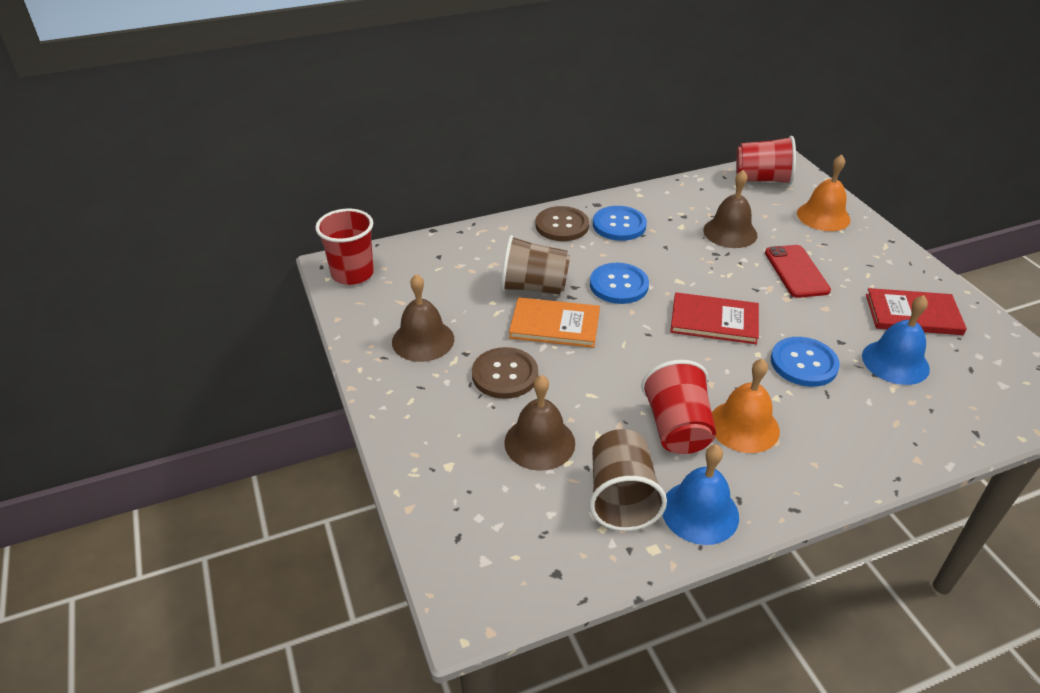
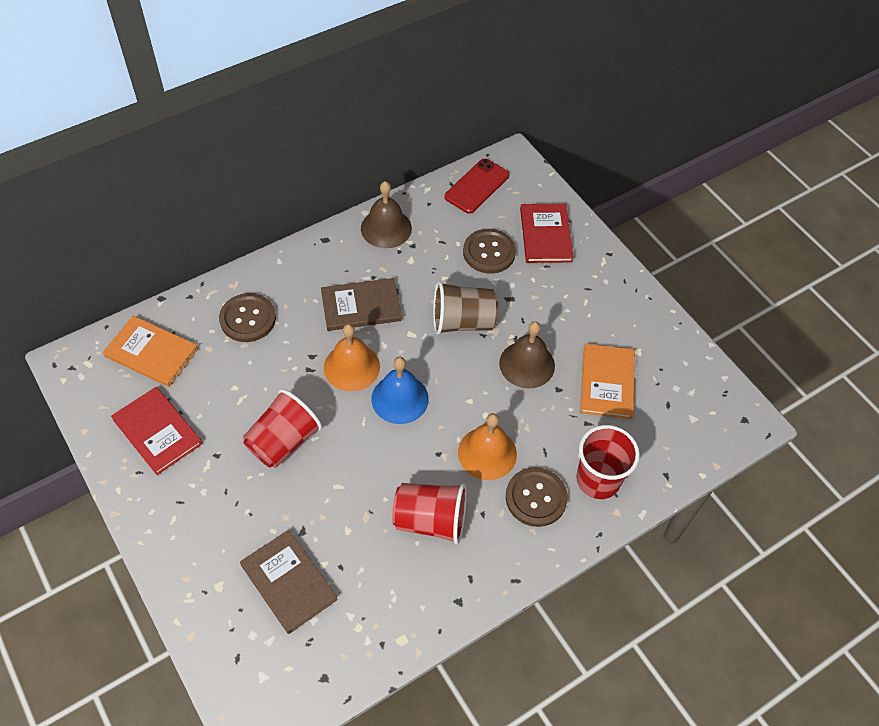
blue bell: 2 -> 1
blue button: 3 -> 0
brown bell: 3 -> 2
brown book: 0 -> 2
brown button: 2 -> 3
brown cup: 2 -> 1
orange book: 1 -> 2

